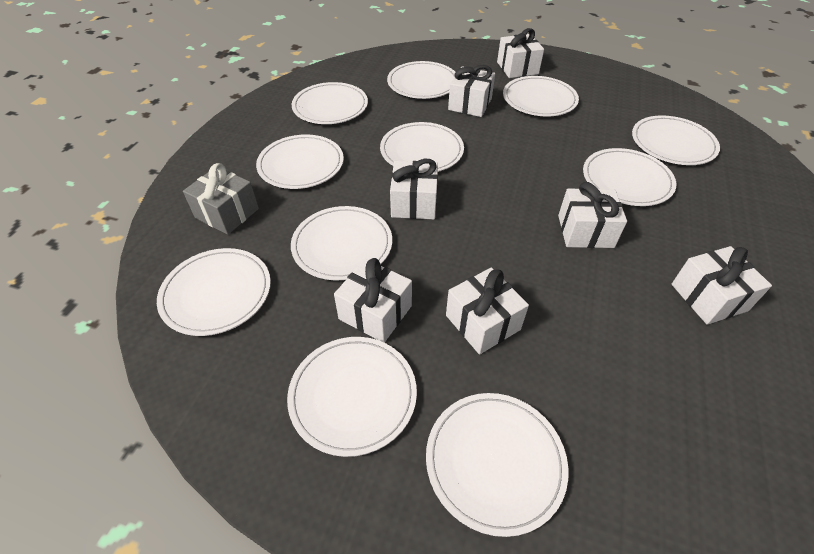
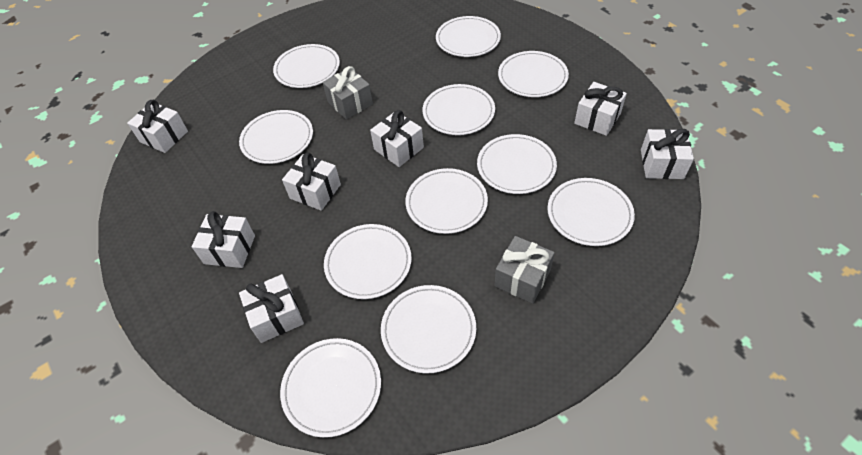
grey gift: 1 -> 2

